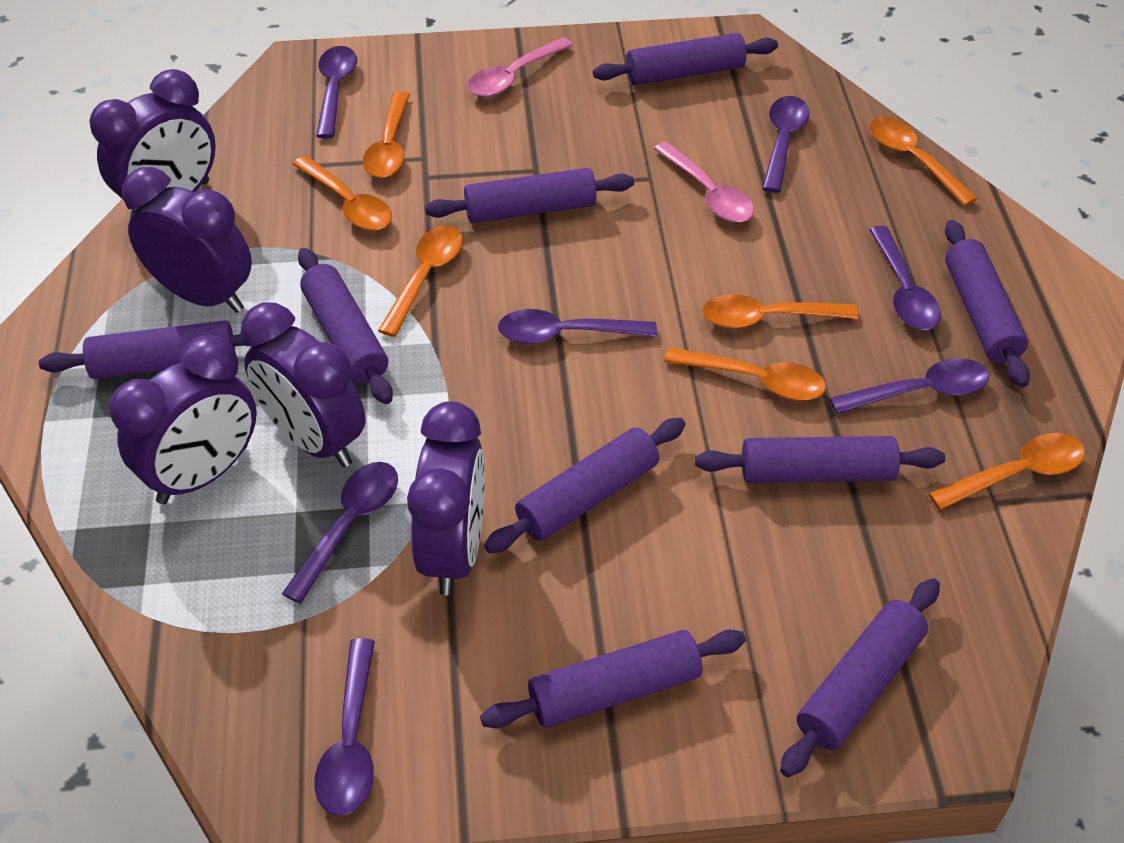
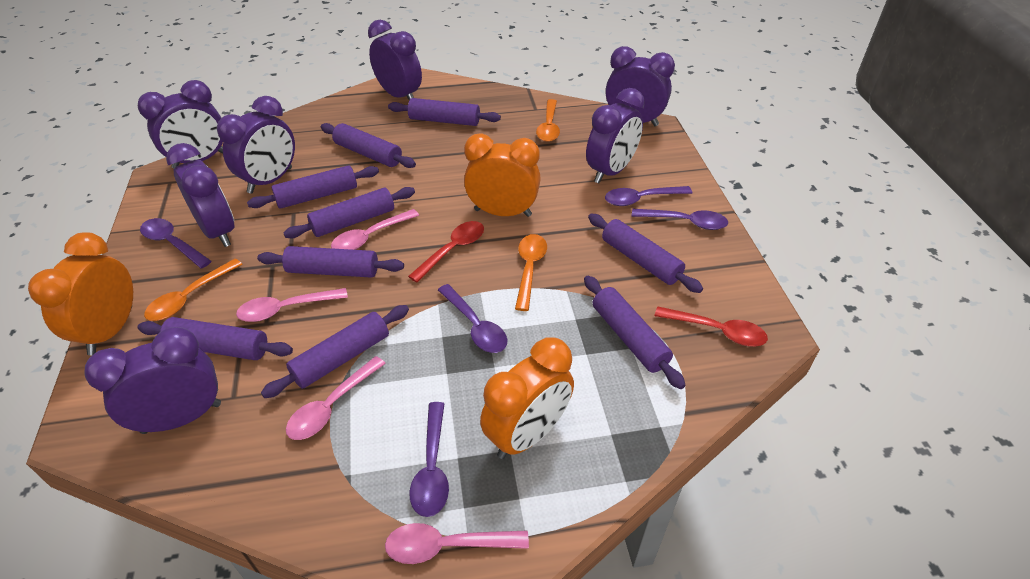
orange clock: 0 -> 3
orange spoon: 7 -> 3
pink spoon: 2 -> 4
purple clock: 5 -> 7
purple spoon: 7 -> 5
red spoon: 0 -> 2

